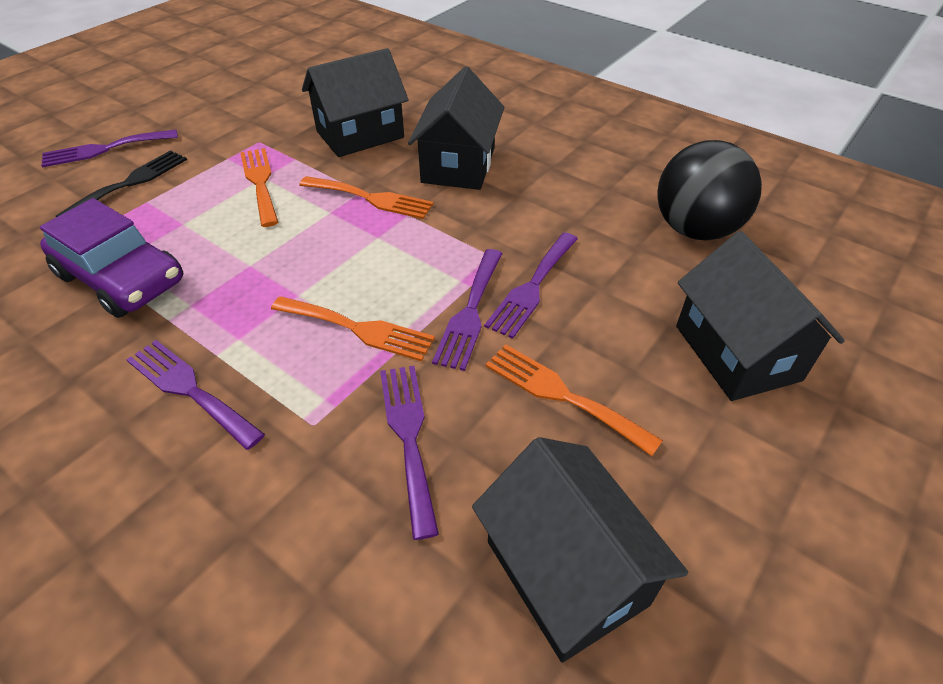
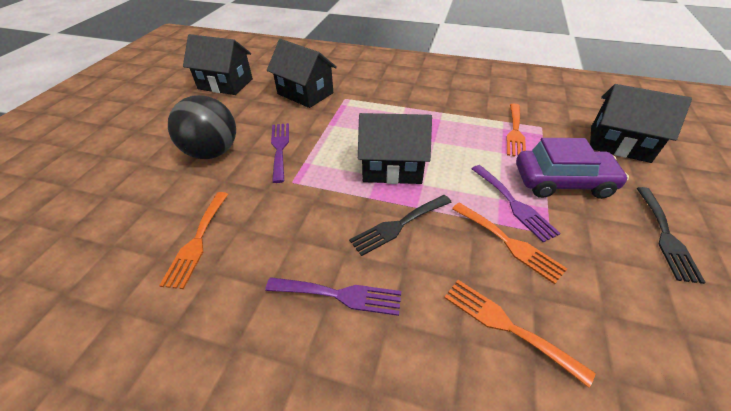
black fork: 1 -> 2
purple fork: 5 -> 3

